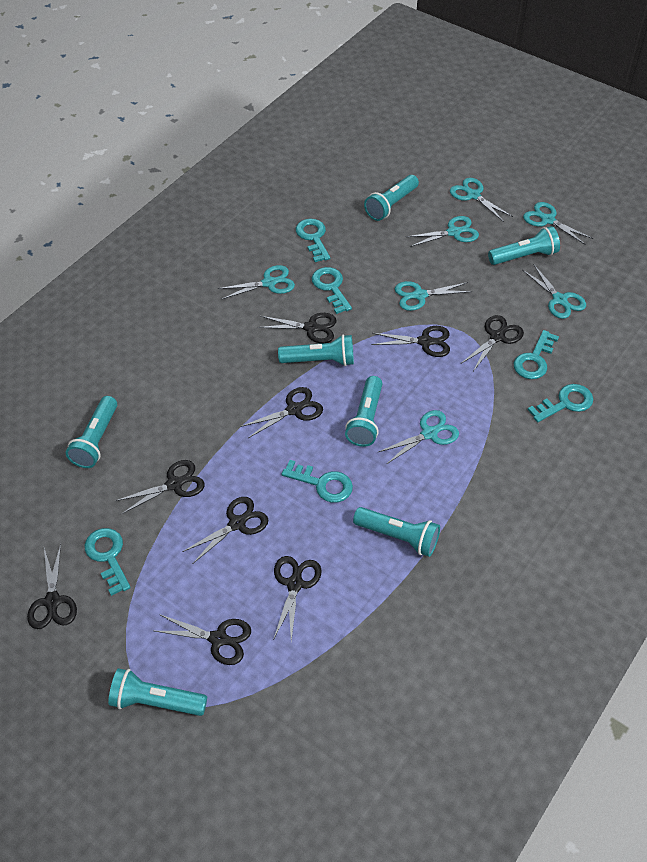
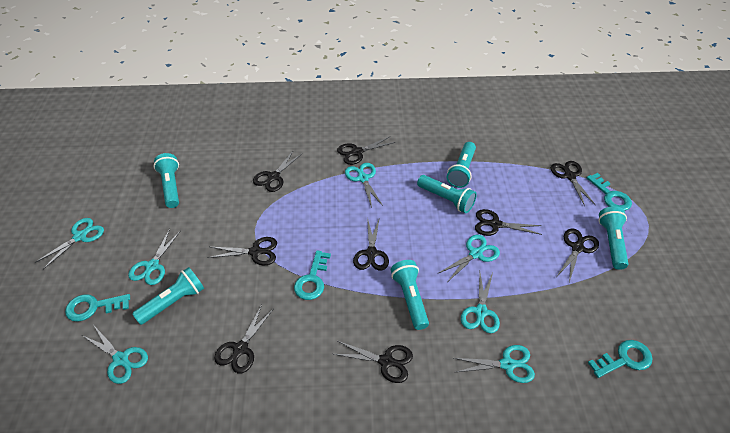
turquoise flashlight: 7 -> 6
turquoise key: 6 -> 4

